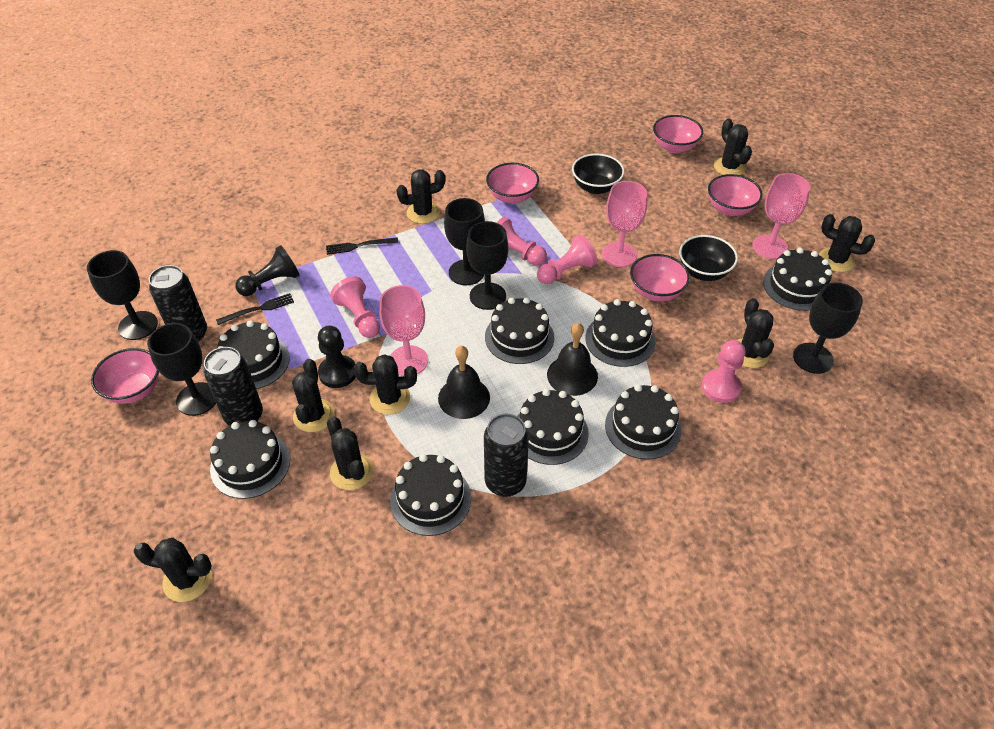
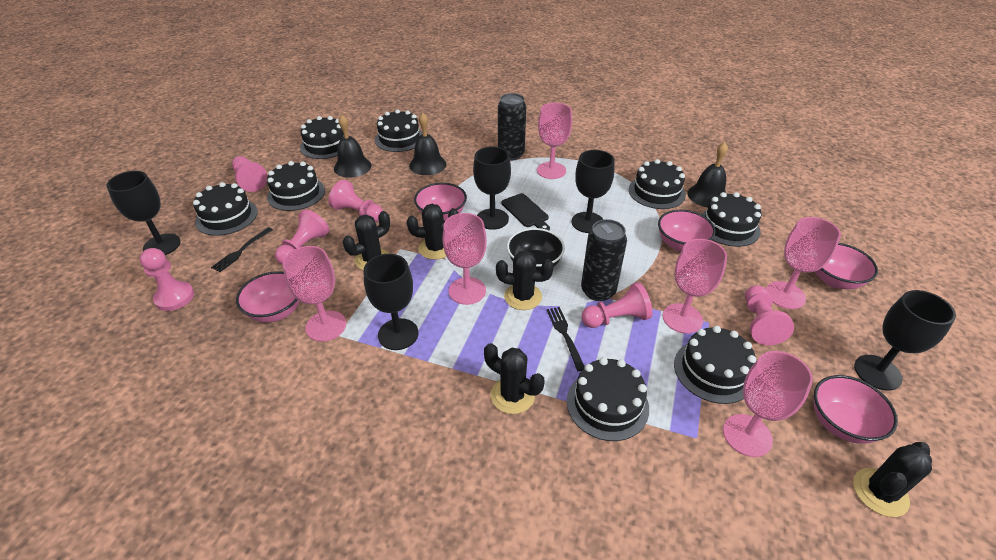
black bell: 2 -> 3
black bowl: 2 -> 1
black cactus: 8 -> 5
black can: 3 -> 2
black cutting board: 0 -> 1
black pawn: 2 -> 0
pink goblet: 3 -> 6
pink pawn: 4 -> 6

